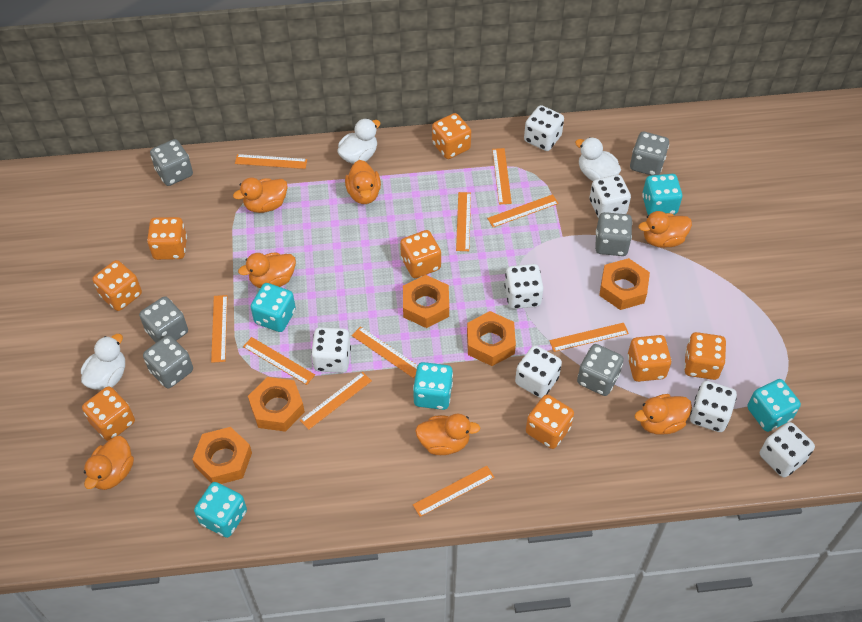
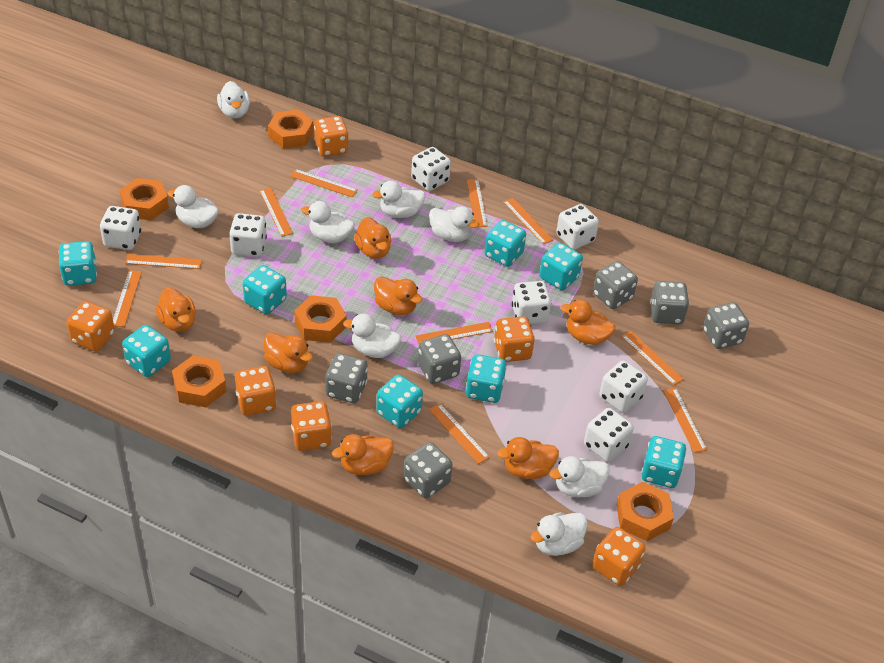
orange dice: 8 -> 6
turquoise dice: 5 -> 8
white duck: 3 -> 8

